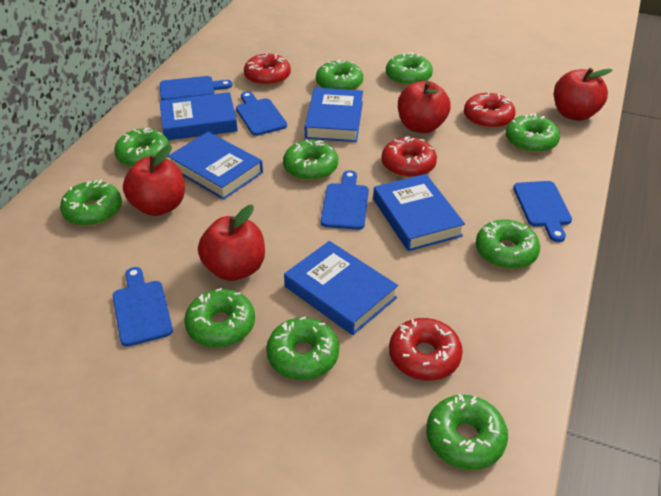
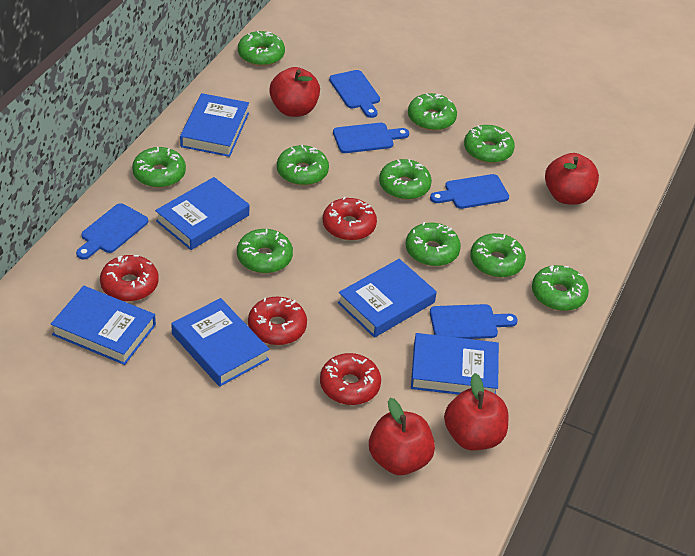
blue book: 5 -> 6

